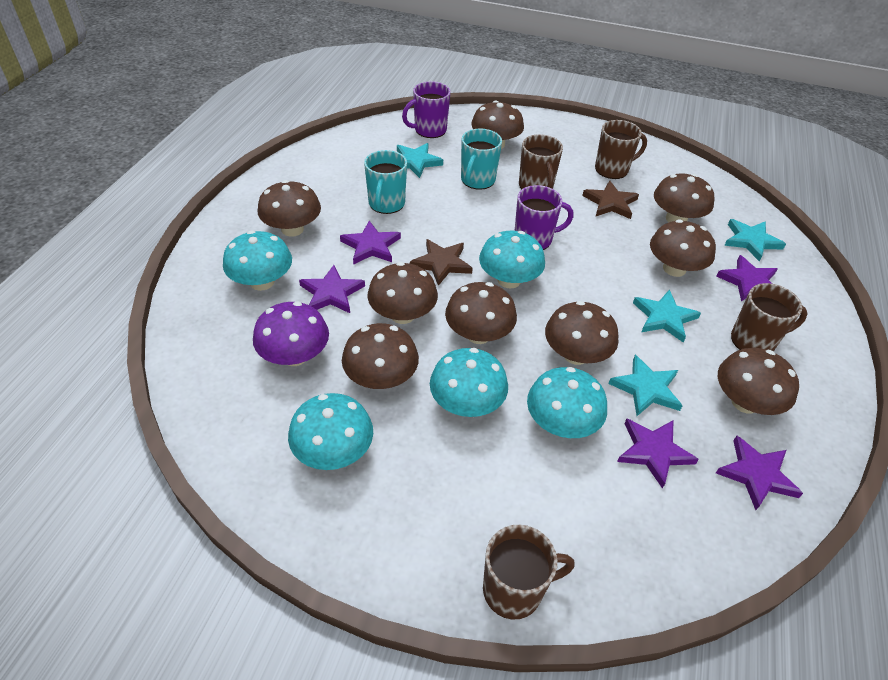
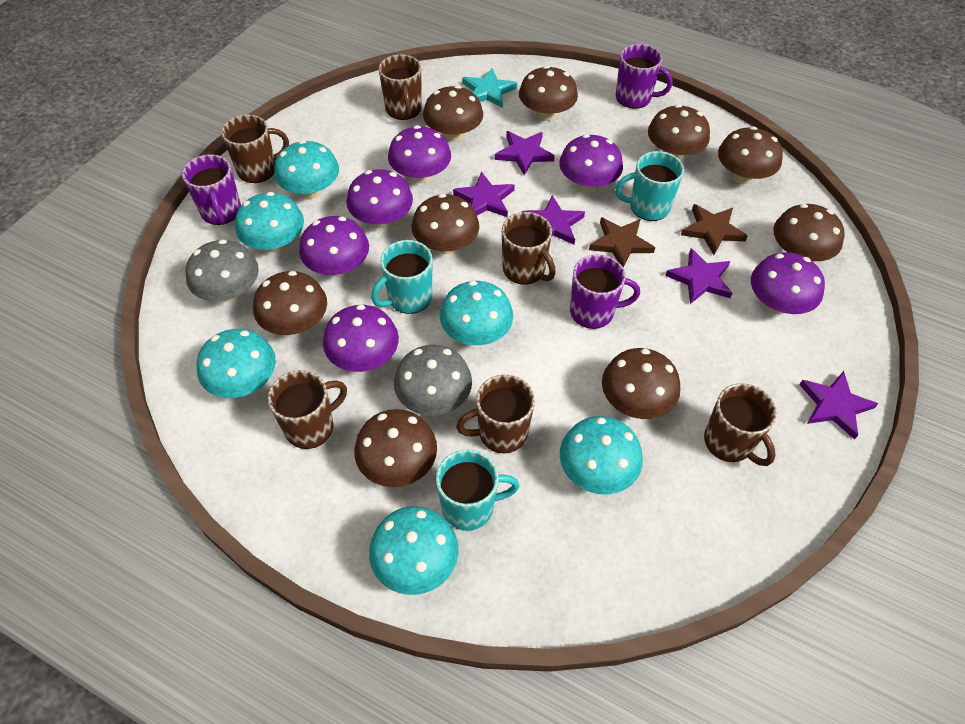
brown mug: 4 -> 6
grey mushroom: 0 -> 2
purple mug: 2 -> 3
purple mushroom: 1 -> 6
turquoise mug: 2 -> 3
turquoise mushroom: 5 -> 6
turquoise star: 4 -> 1

